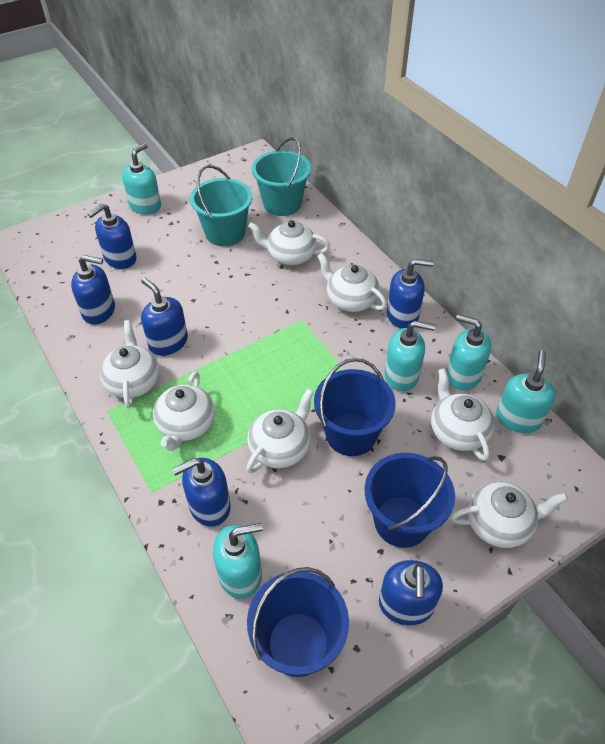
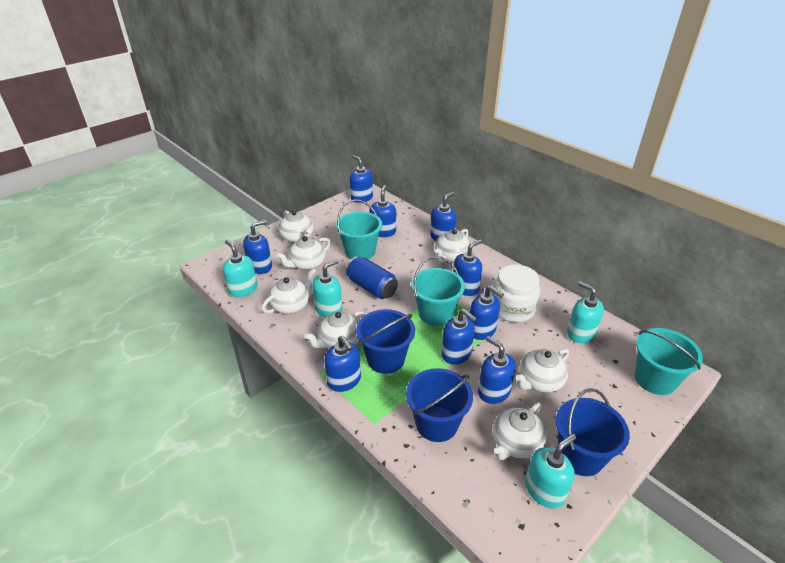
blue can: 0 -> 1
blue soap dispenser: 6 -> 9
turquoise bucket: 2 -> 3
turquoise soap dispenser: 5 -> 4
white jar: 0 -> 1

